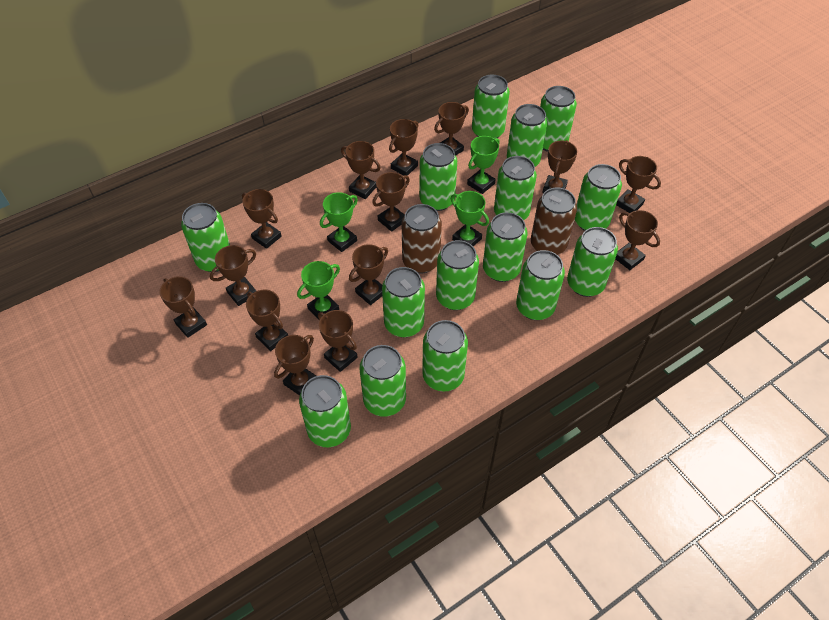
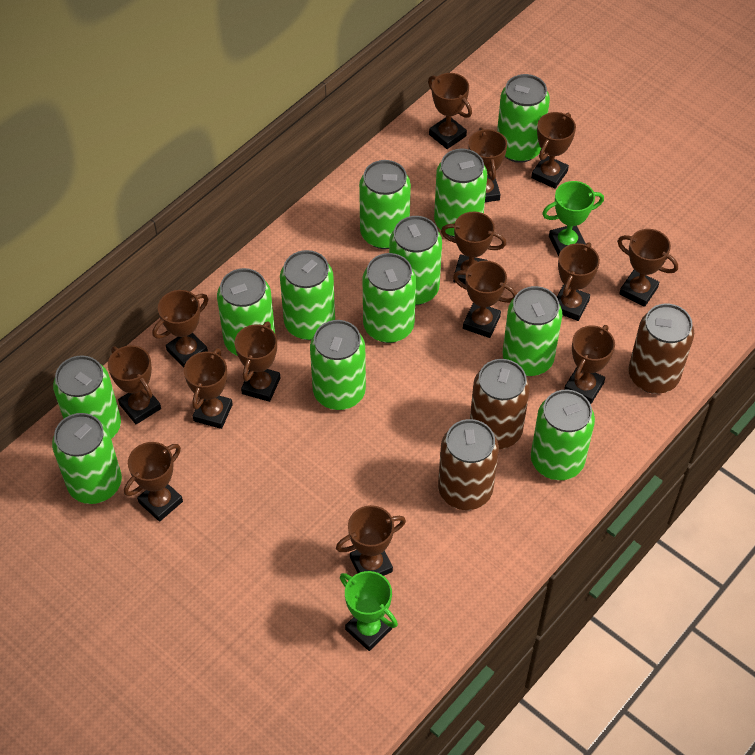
brown can: 2 -> 3
green can: 15 -> 12
green trophy: 4 -> 2

